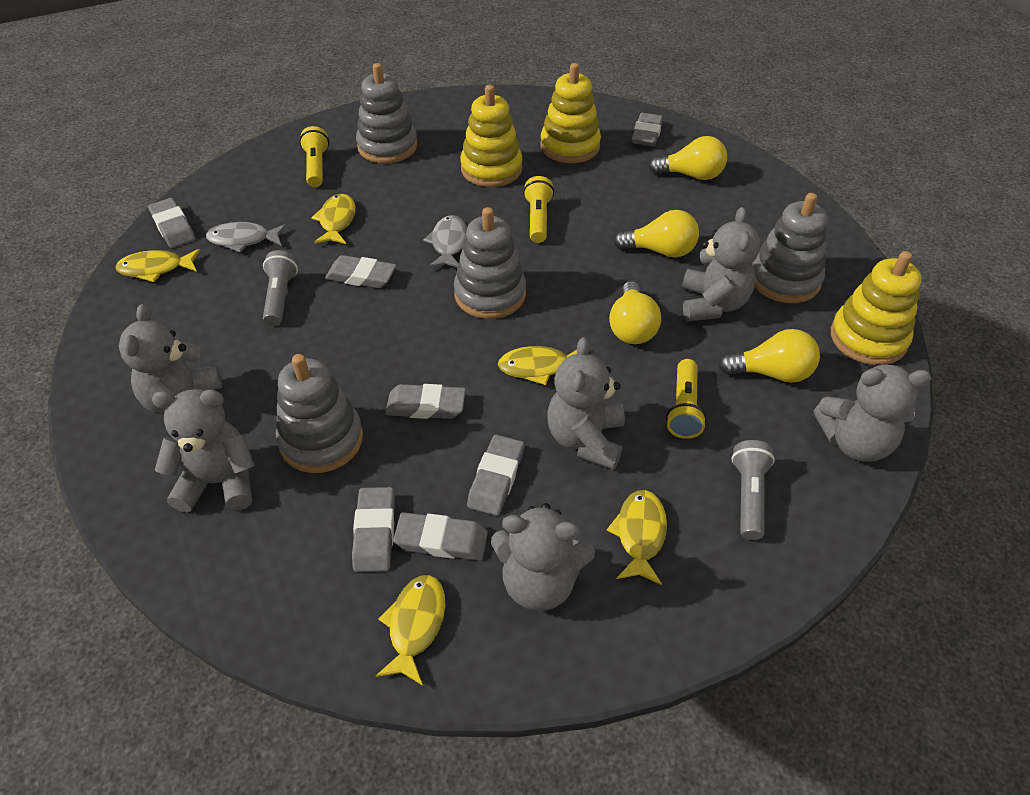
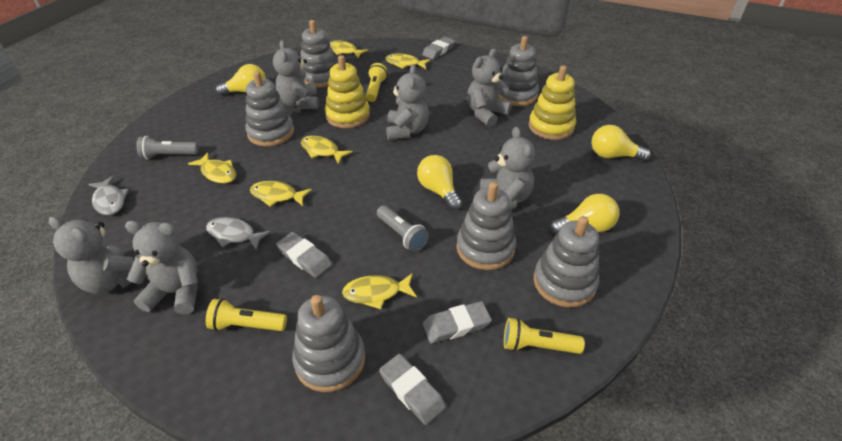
grey eraser: 7 -> 4
grey stacking toy: 4 -> 6
yellow fish: 5 -> 6
yellow stacking toy: 3 -> 2

